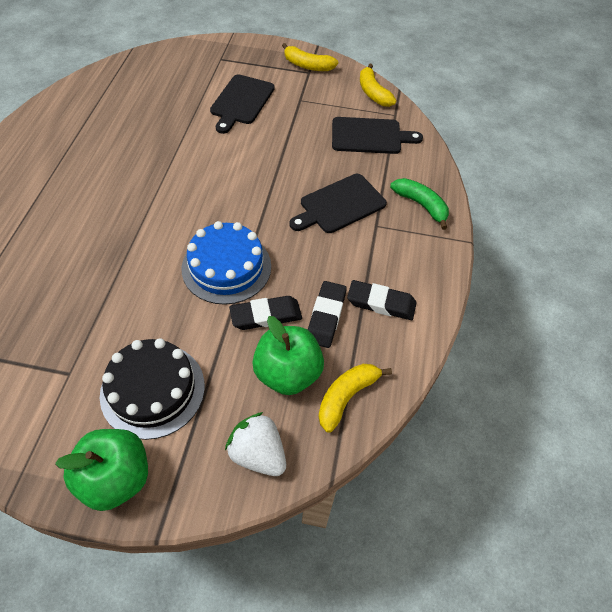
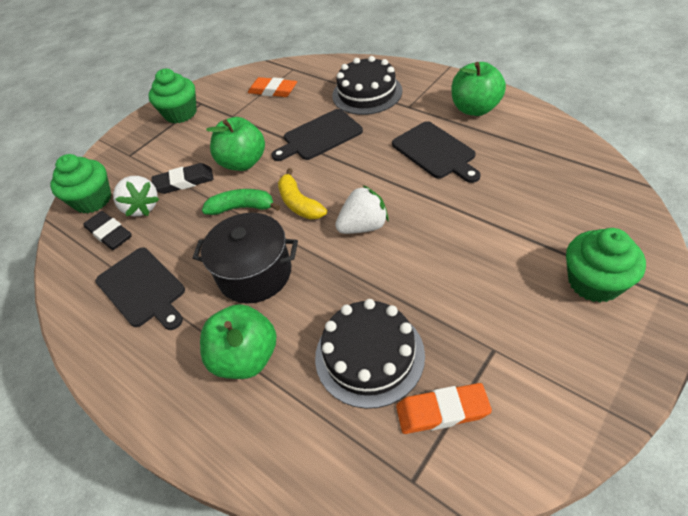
black cake: 1 -> 2
black eraser: 3 -> 2
black pot: 0 -> 1
blue cake: 1 -> 0
green apple: 2 -> 3
green cupcake: 0 -> 3
orange eraser: 0 -> 2
white strawberry: 1 -> 2
yellow banana: 3 -> 1

